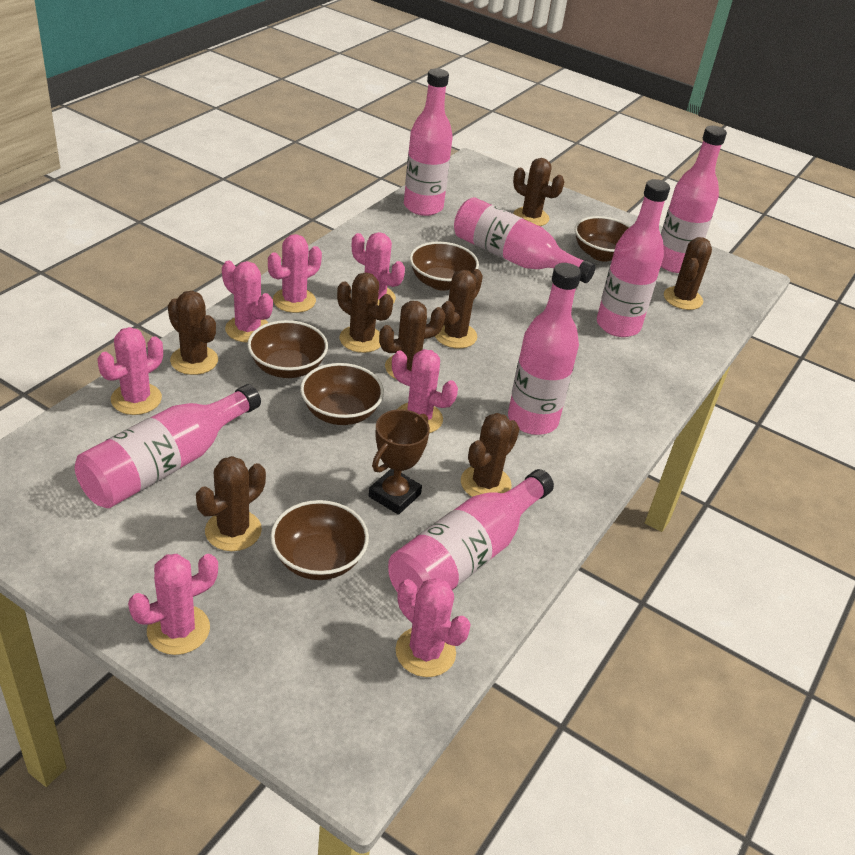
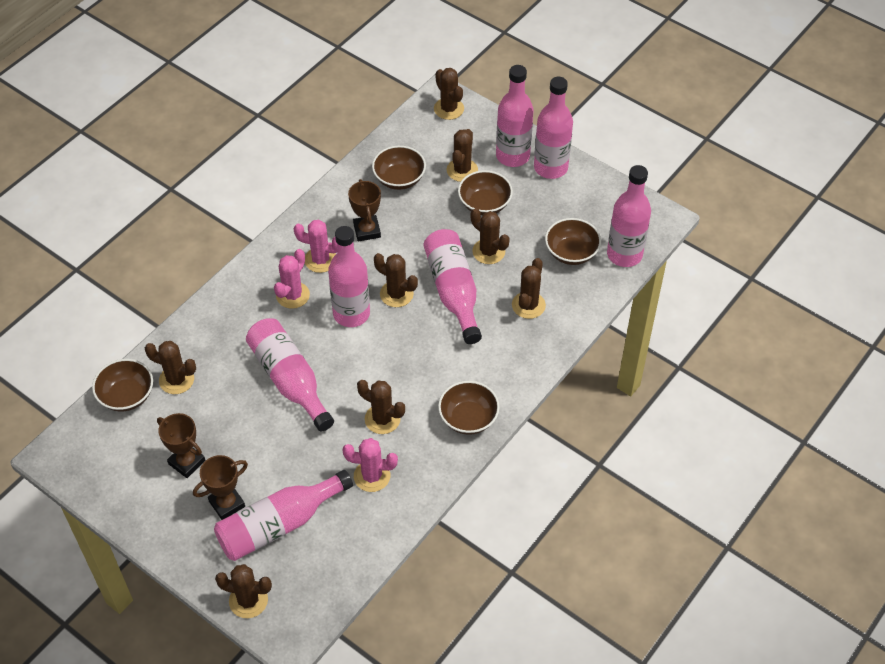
brown trophy: 1 -> 3
pink cactus: 7 -> 3

